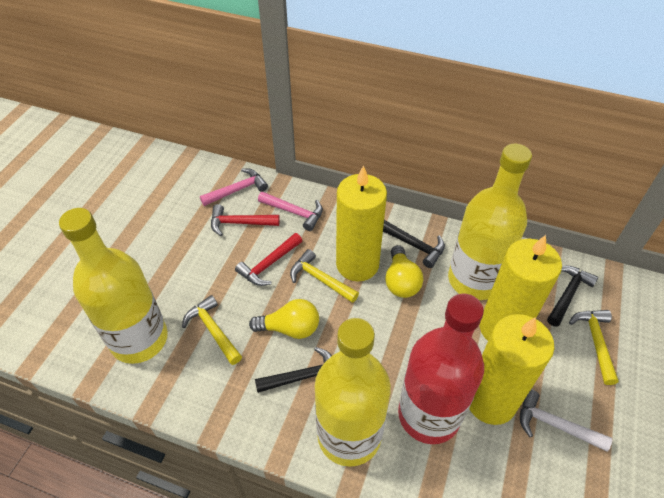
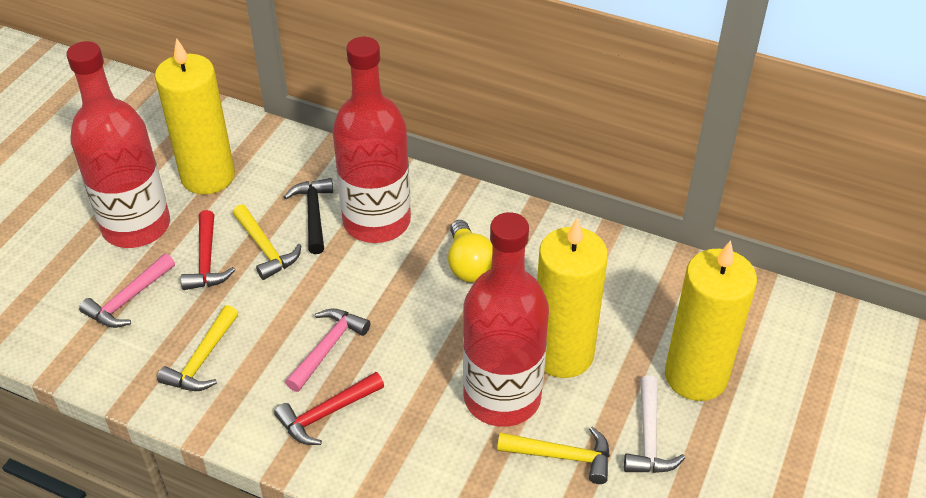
black hammer: 3 -> 1
red bottle: 1 -> 3
yellow bottle: 3 -> 0
yellow light bulb: 2 -> 1

